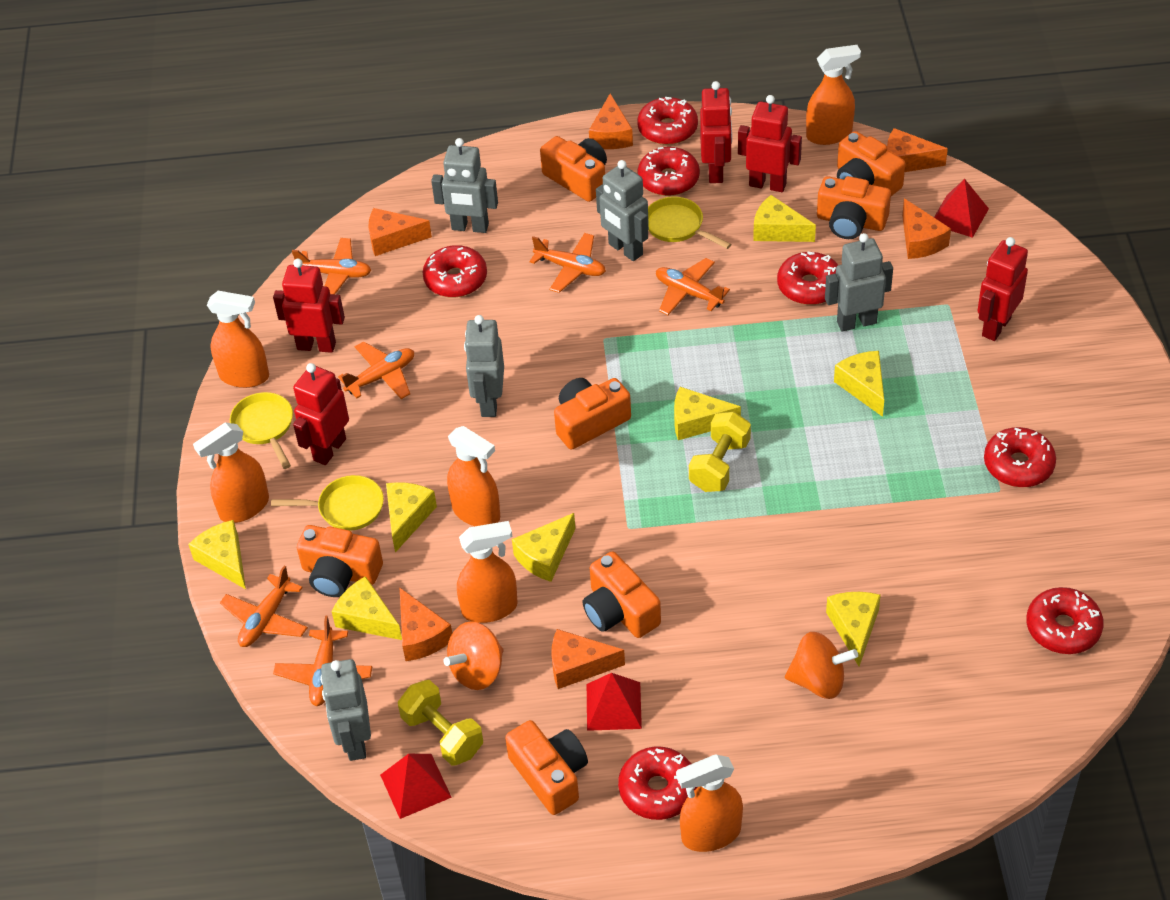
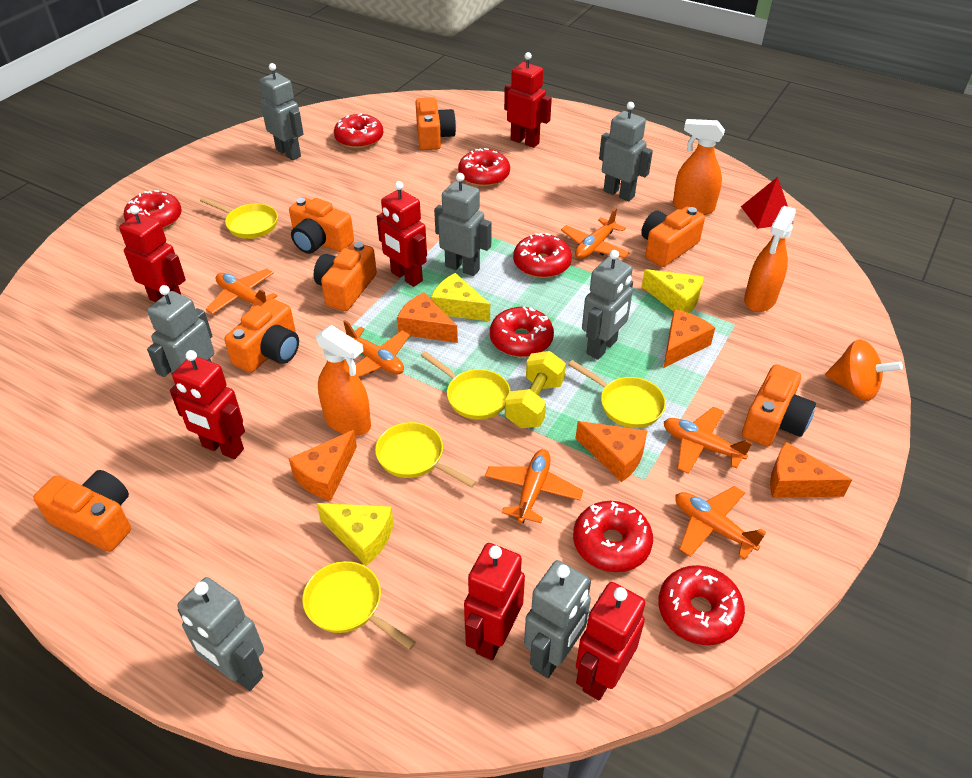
grey robot: 5 -> 7
orange cheese: 6 -> 5
orange spinning top: 2 -> 1
orange spray bottle: 6 -> 3
red pyramid: 3 -> 1
red robot: 5 -> 6
yellow cheese: 8 -> 3
yellow dumbbell: 2 -> 1
yellow pan: 3 -> 5

